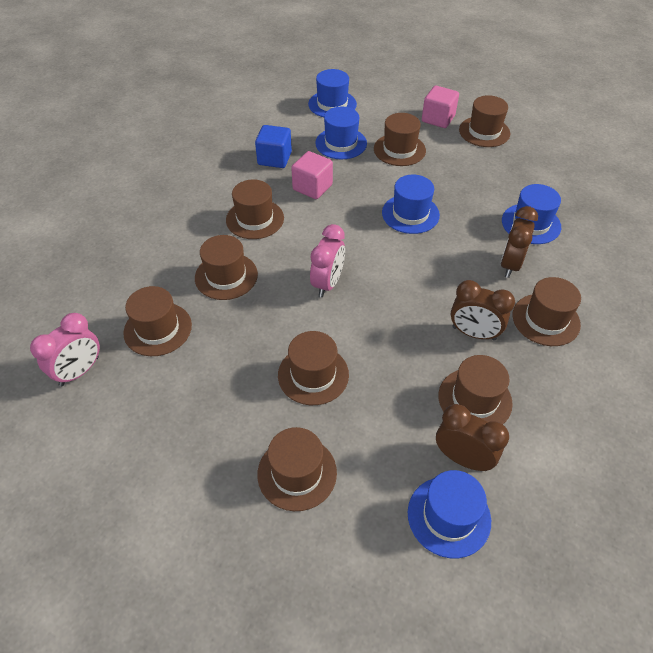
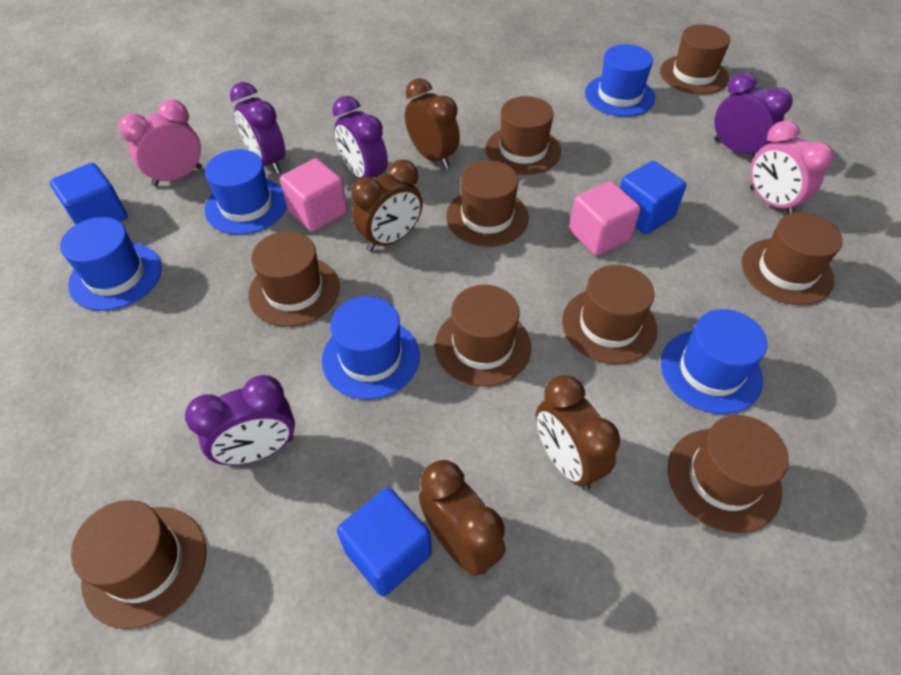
blue cube: 1 -> 3
brown clock: 3 -> 4
purple clock: 0 -> 4

